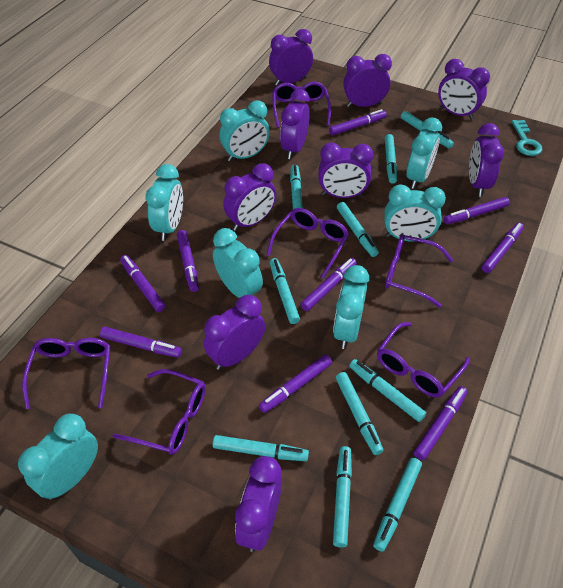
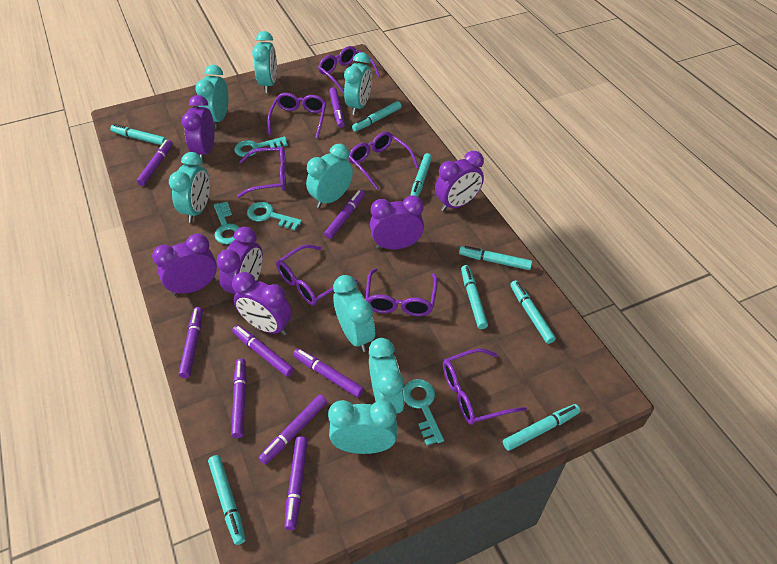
purple clock: 9 -> 6
purple glasses: 6 -> 7
turquoise clock: 7 -> 8
turquoise key: 1 -> 4
turquoise marker: 10 -> 8

